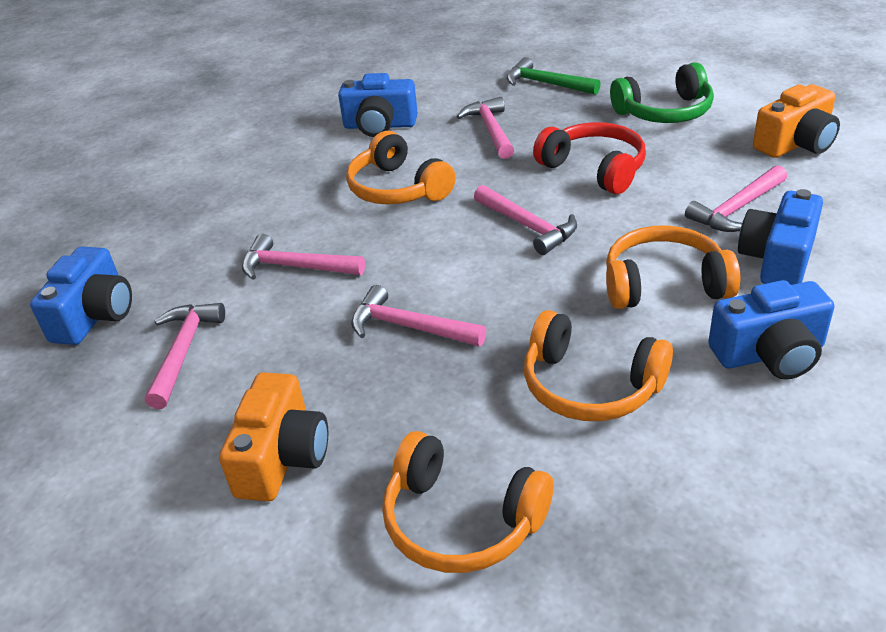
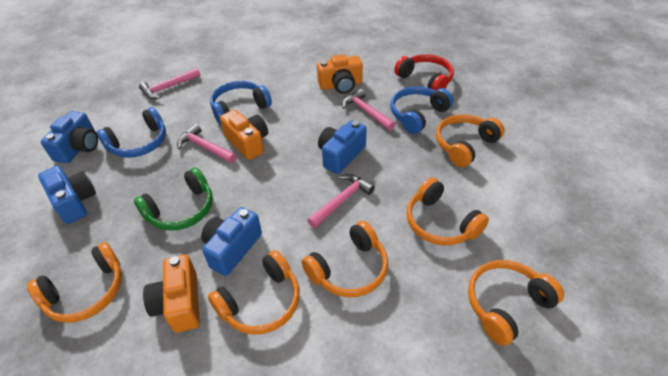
blue headphones: 0 -> 3
green hammer: 1 -> 0
orange camera: 2 -> 3
orange headphones: 4 -> 6
pink hammer: 6 -> 4

